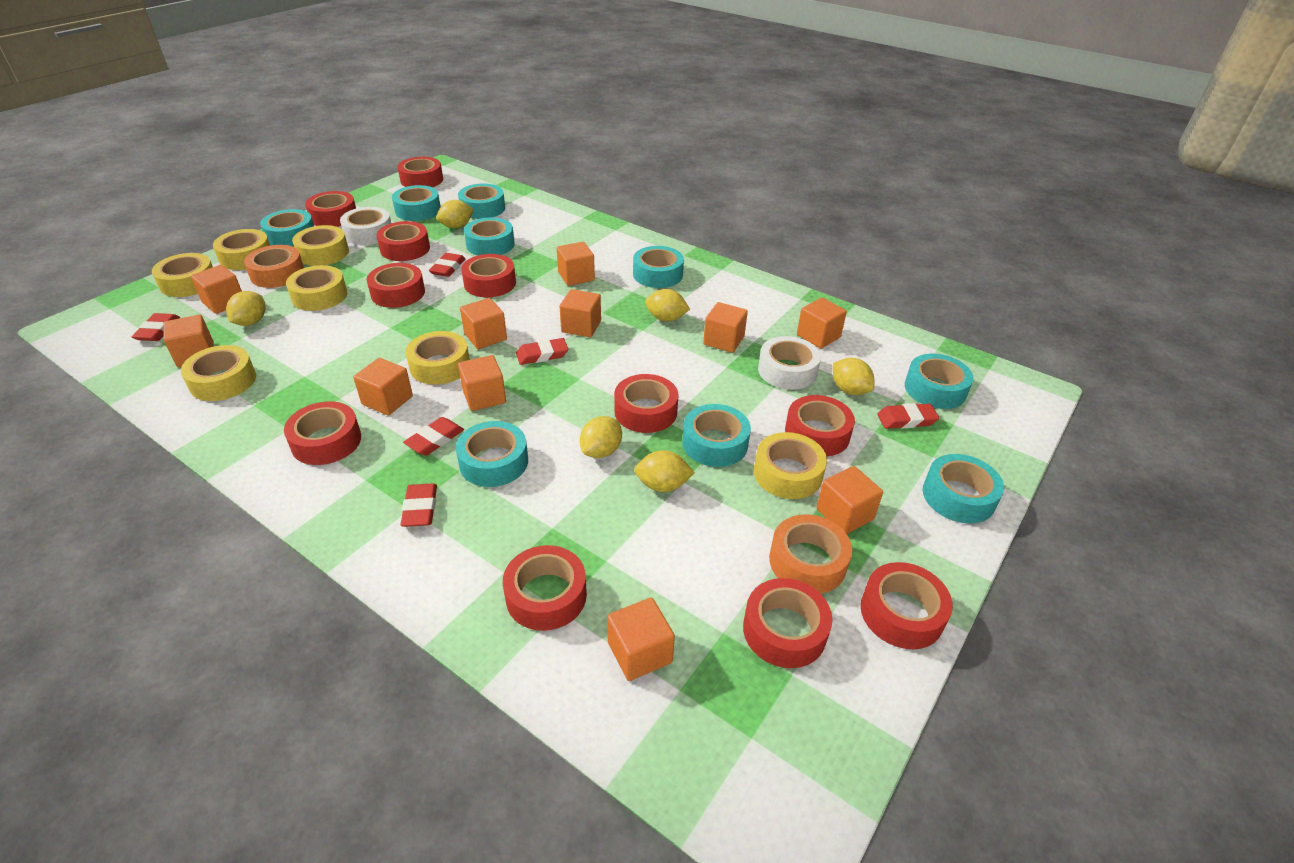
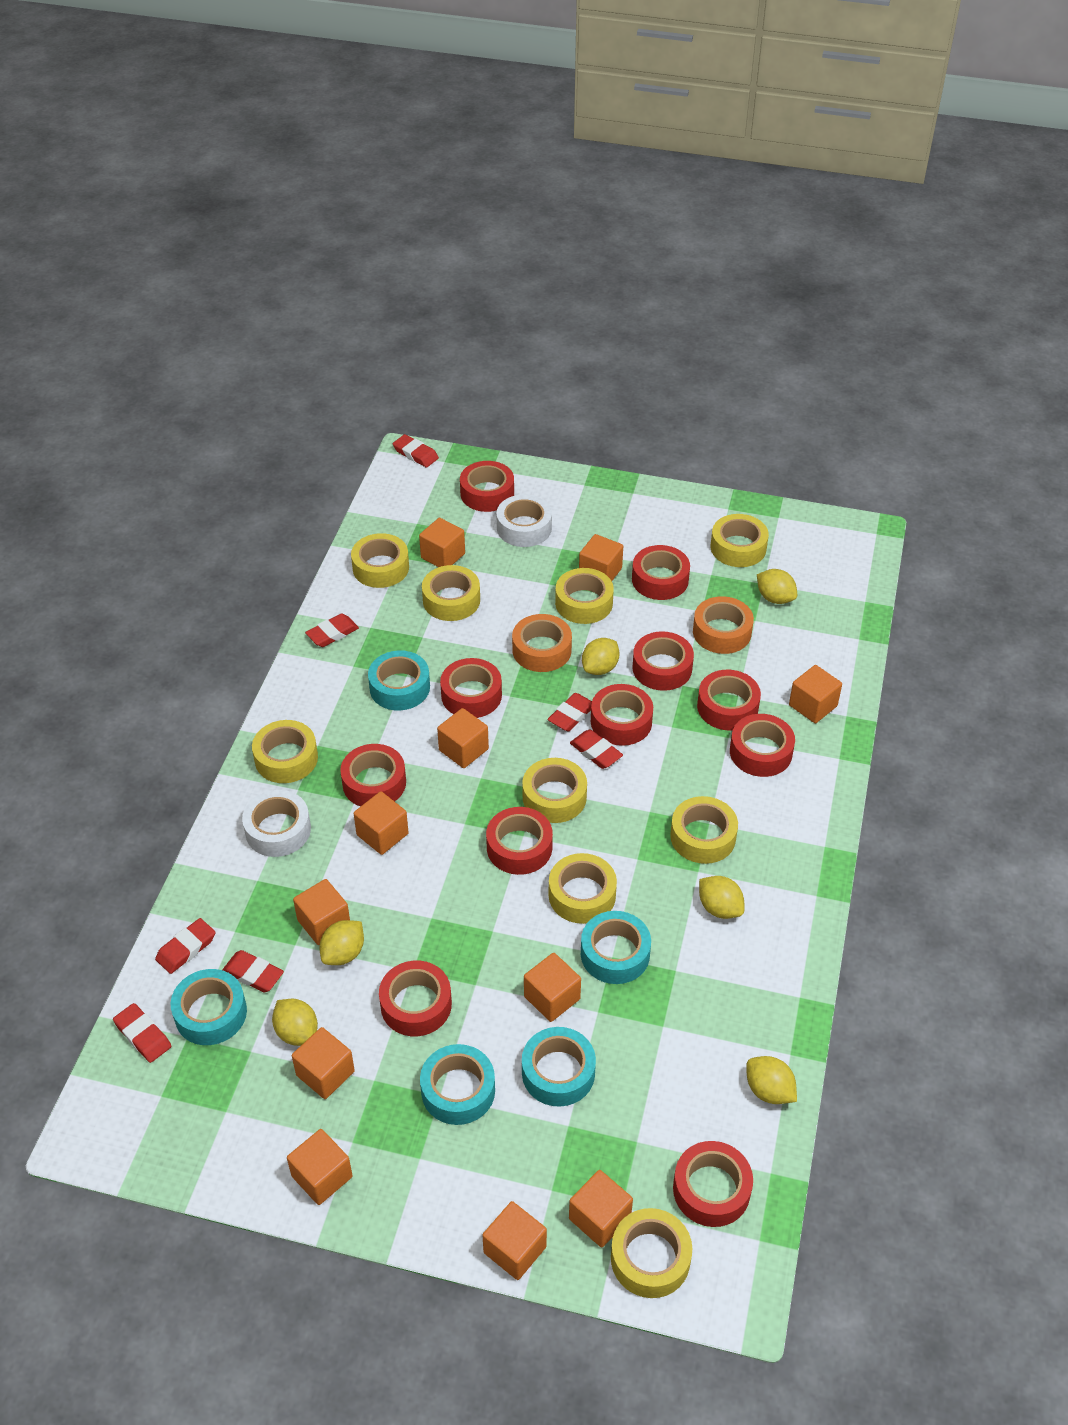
red eraser: 6 -> 7
turquoise tape: 9 -> 5
yellow tape: 7 -> 9

